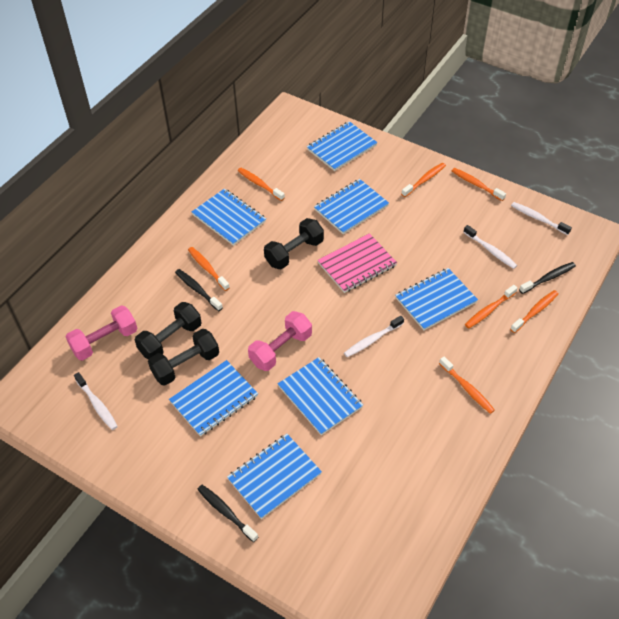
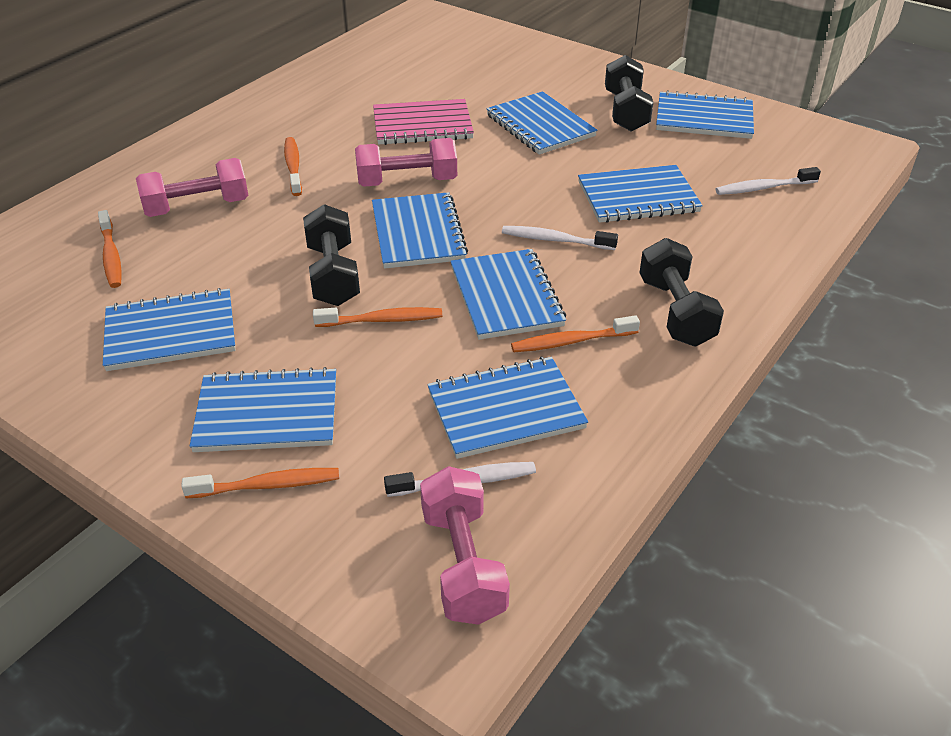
black toothbrush: 3 -> 0
blue notebook: 7 -> 8
orange toothbrush: 7 -> 5
pink dumbbell: 2 -> 3
white toothbrush: 4 -> 3

